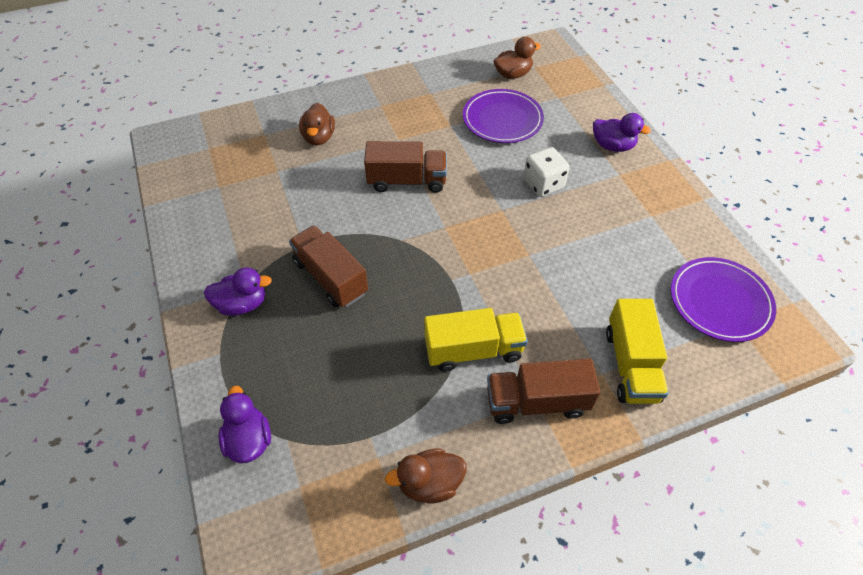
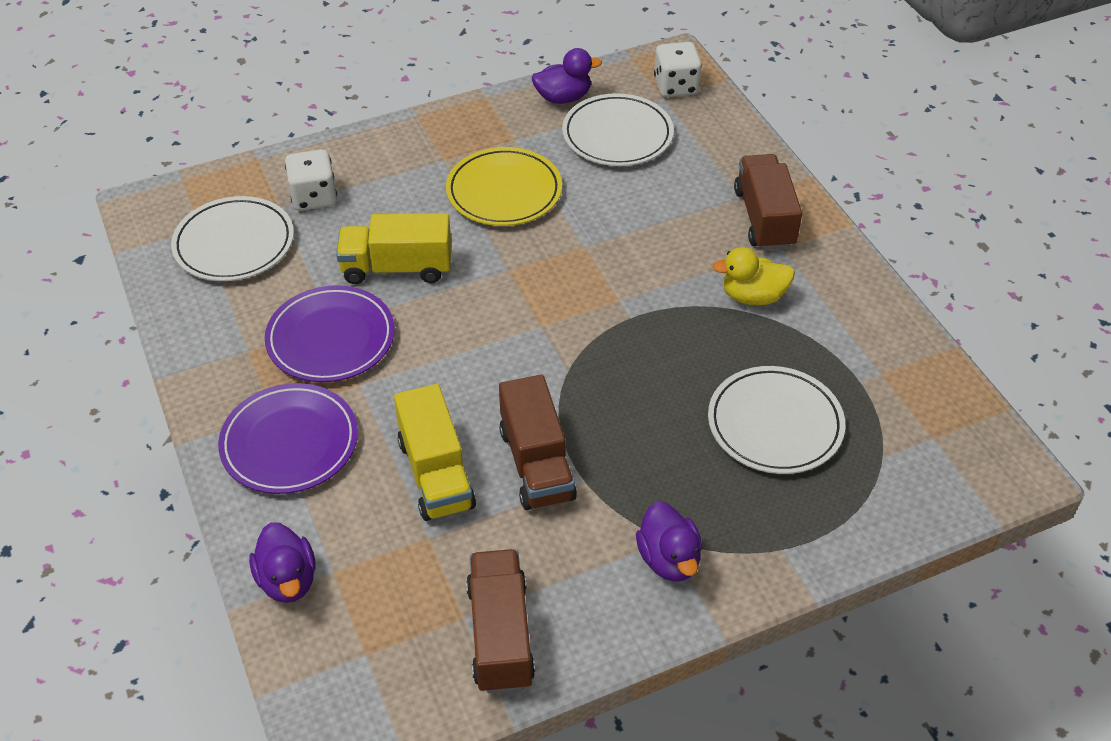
brown duck: 3 -> 0
white dice: 1 -> 2
white plate: 0 -> 3
yellow duck: 0 -> 1
yellow plate: 0 -> 1

